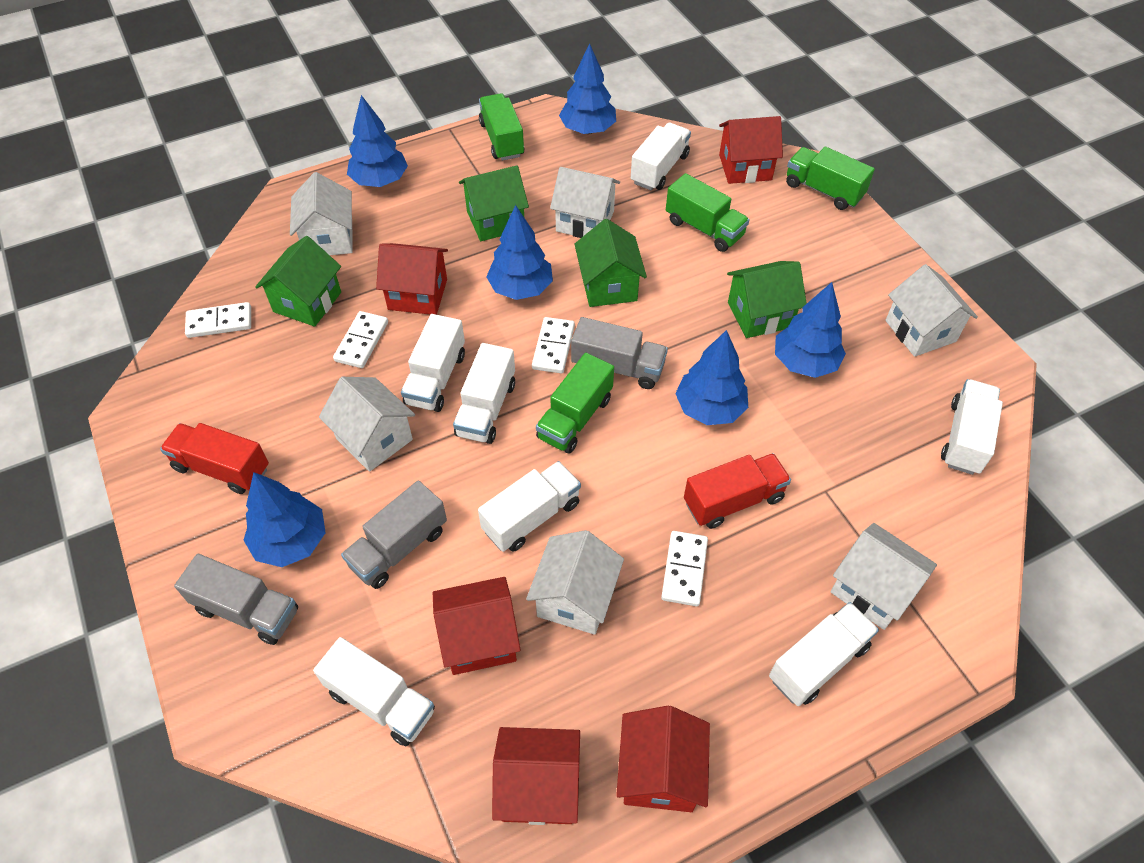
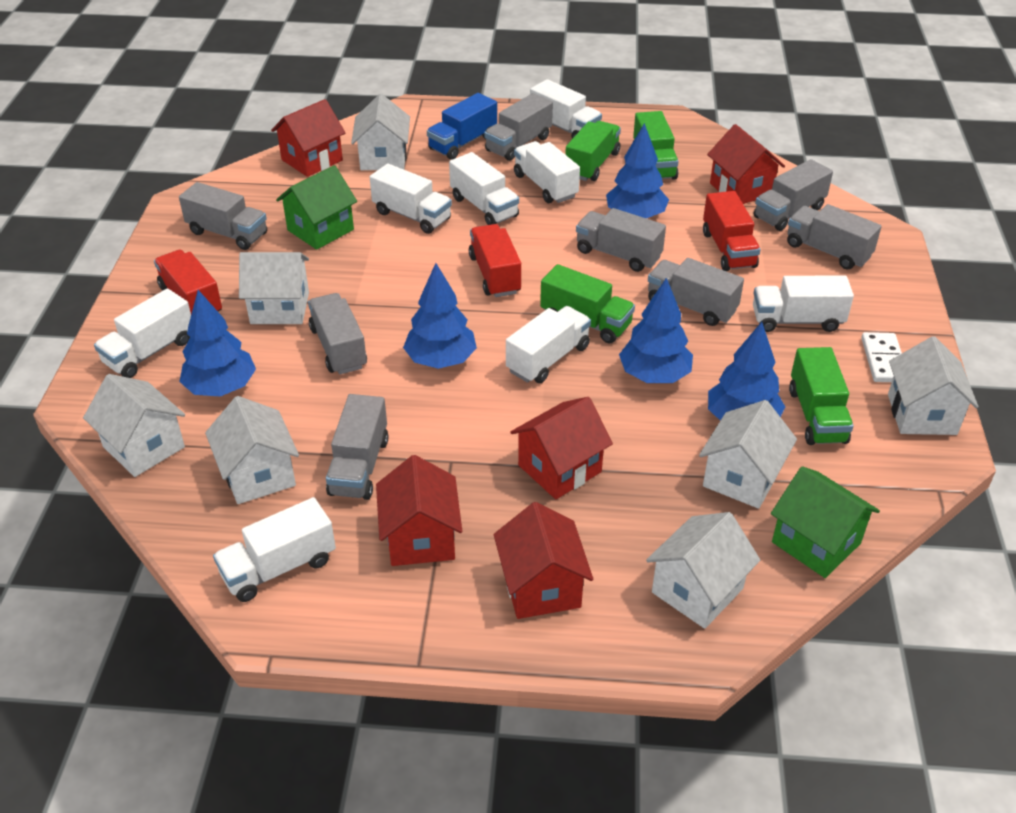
blue tree: 6 -> 5
blue truck: 0 -> 1
green house: 4 -> 2
grey truck: 3 -> 8
red truck: 2 -> 3
white domino: 4 -> 1
white house: 6 -> 7
white truck: 7 -> 8

